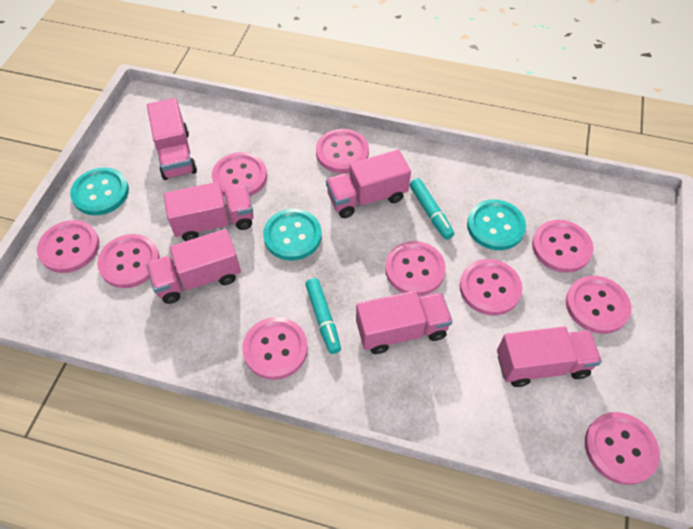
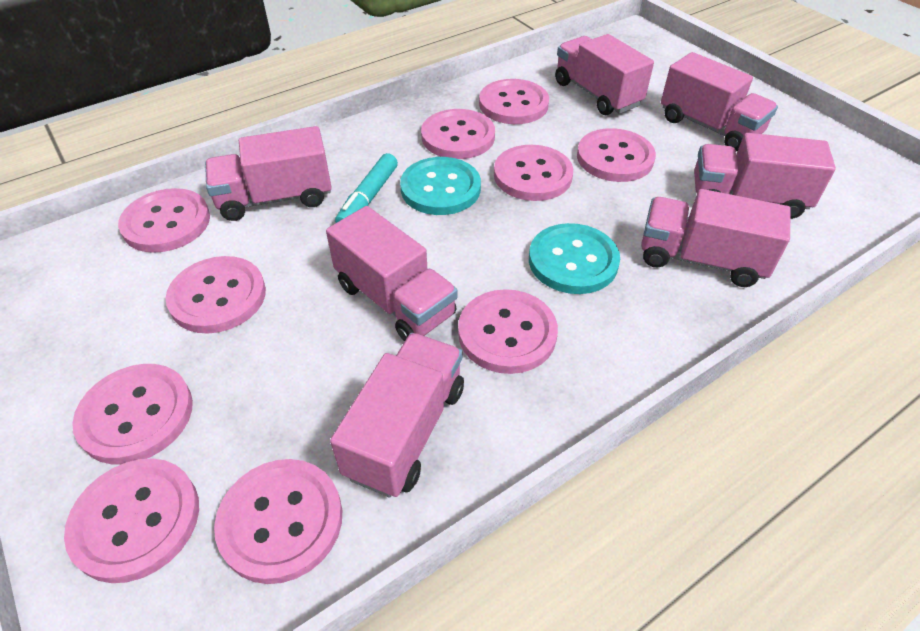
pink truck: 6 -> 7
turquoise button: 3 -> 2
turquoise marker: 2 -> 1

